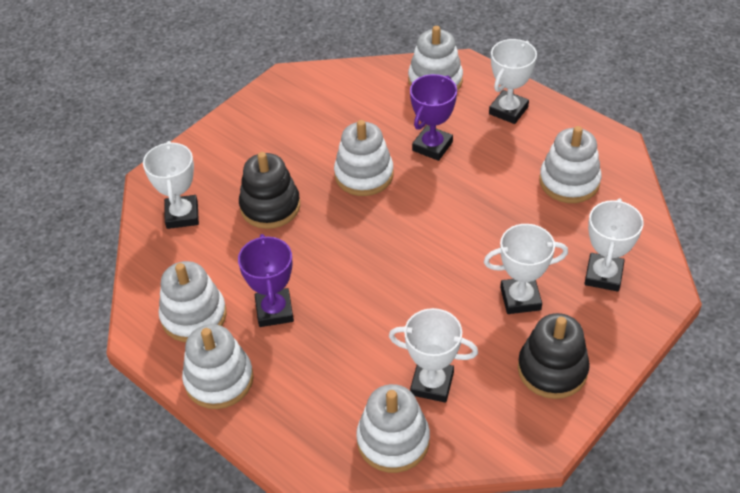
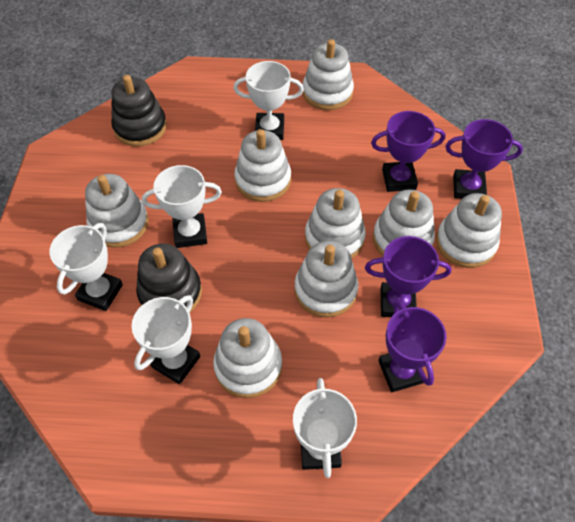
purple trophy: 2 -> 4
white stacking toy: 6 -> 8

